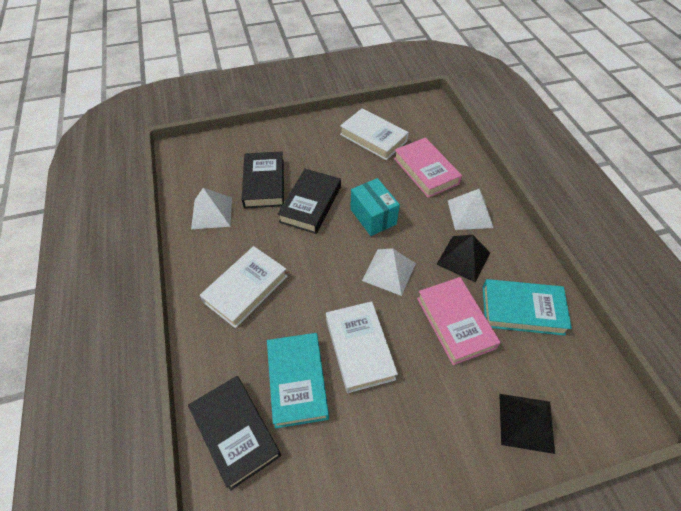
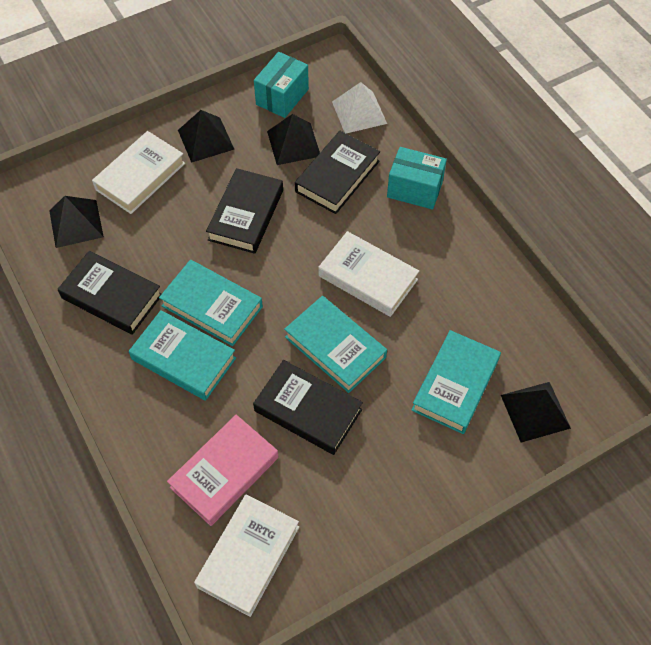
black book: 3 -> 4
black pyramid: 2 -> 4
pink book: 2 -> 1
turquoise book: 2 -> 4
turquoise box: 1 -> 2
white pyramid: 3 -> 1

